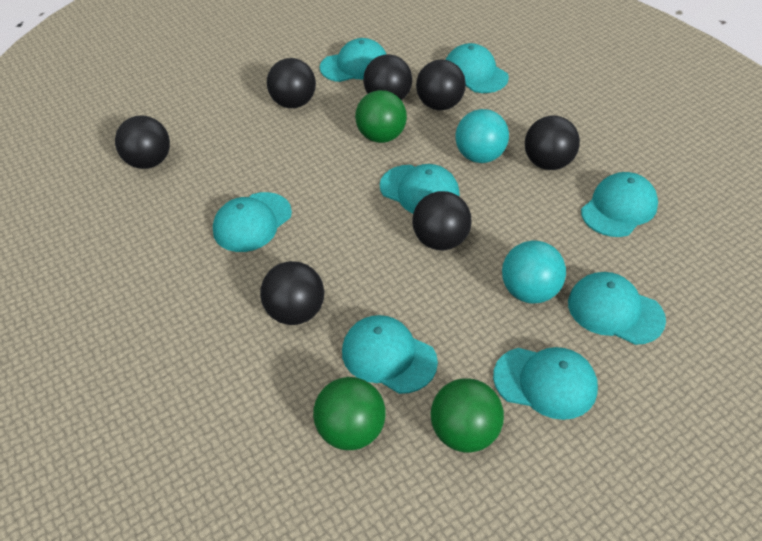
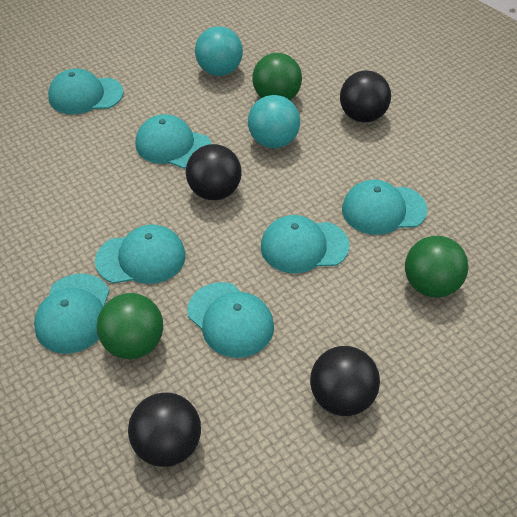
black ball: 7 -> 4
turquoise cap: 8 -> 7

